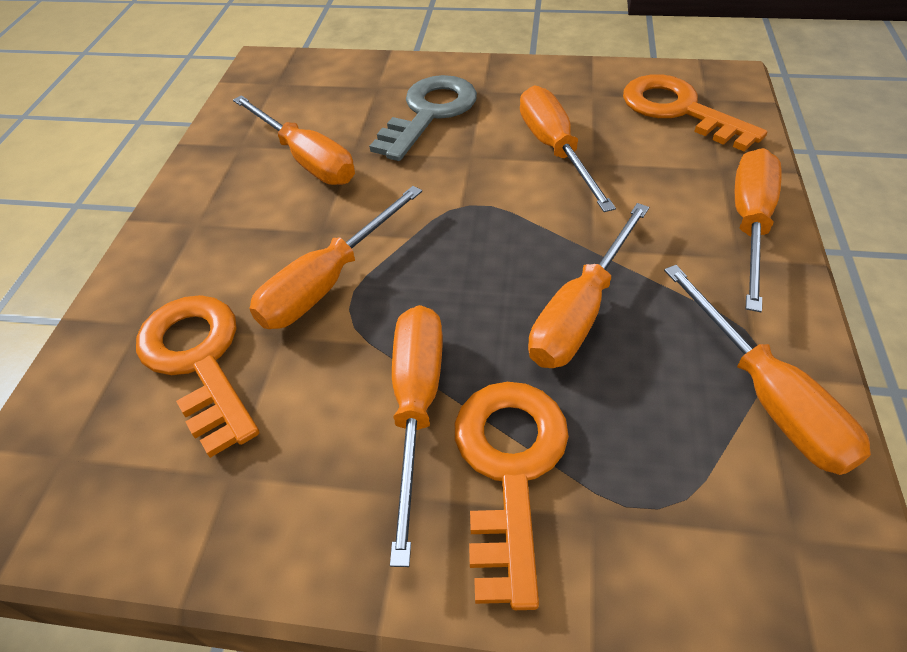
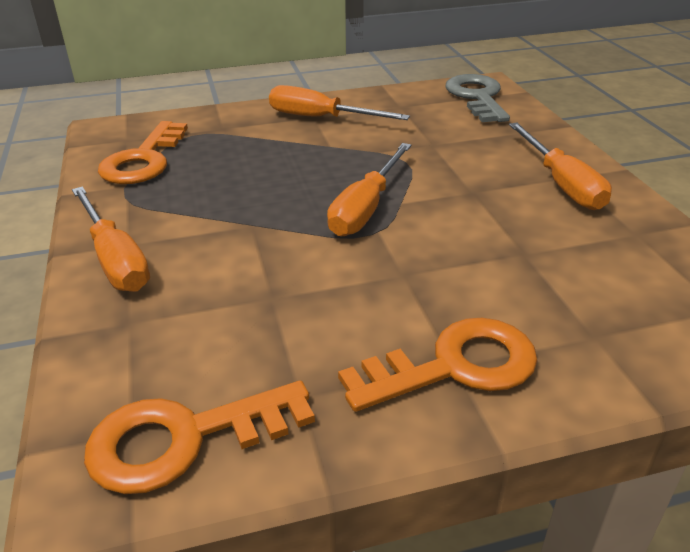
orange screwdriver: 7 -> 4

